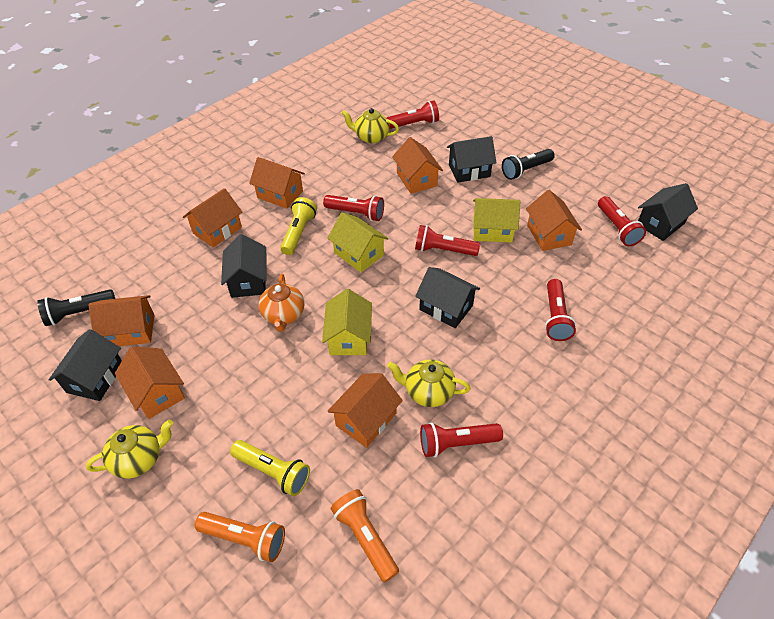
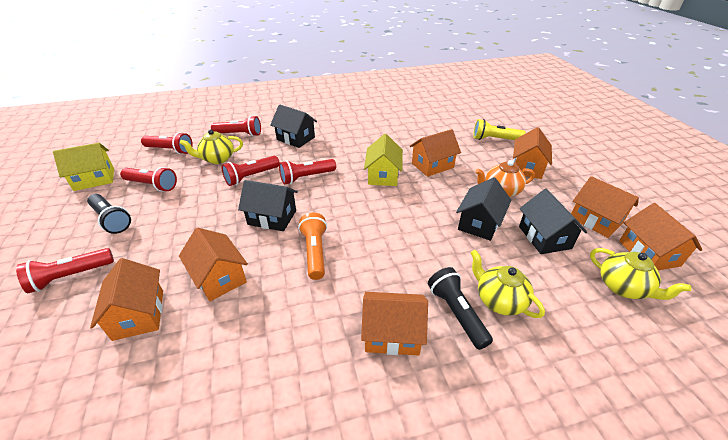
black house: 5 -> 4
orange flashlight: 2 -> 1
yellow flashlight: 2 -> 1
yellow house: 3 -> 2

